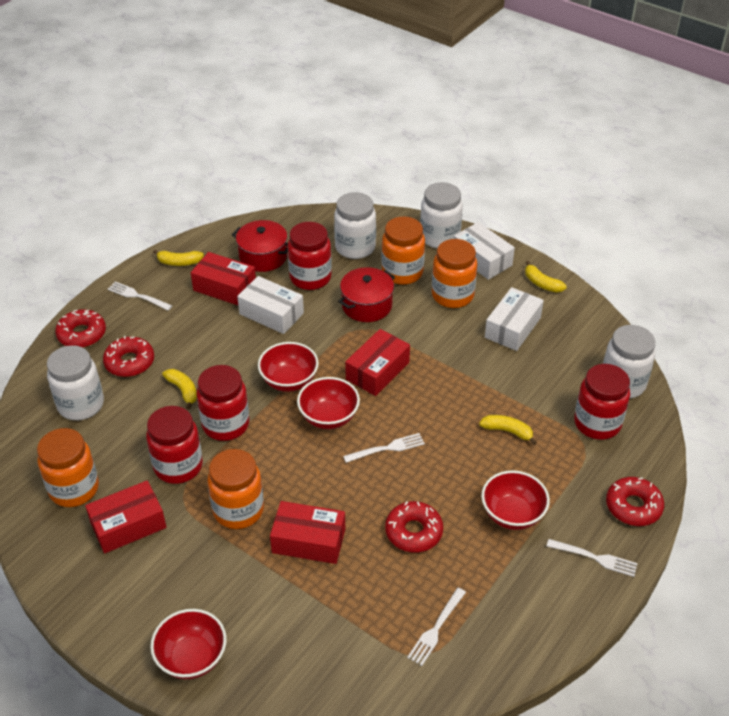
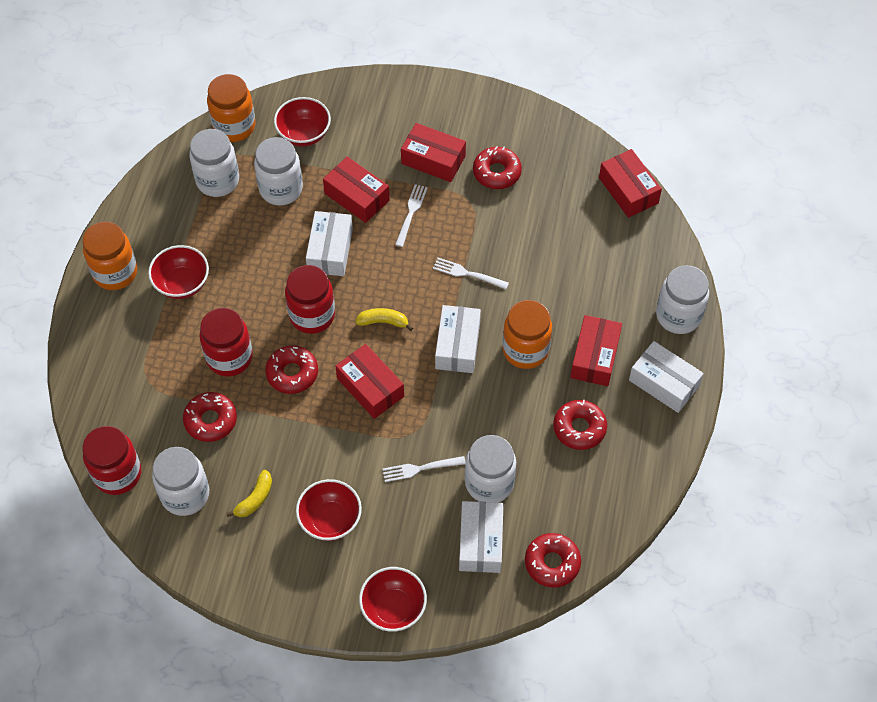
orange jar: 4 -> 3
red box: 4 -> 5
red donut: 4 -> 5
red jar: 4 -> 3
red pot: 2 -> 0
white box: 3 -> 4
white fork: 4 -> 3
white jar: 4 -> 5
yellow banana: 4 -> 2

